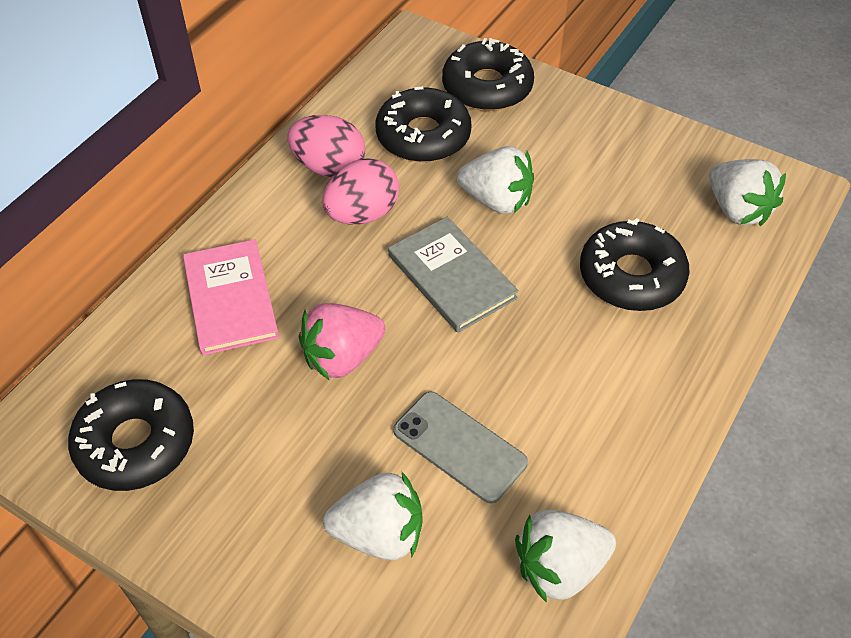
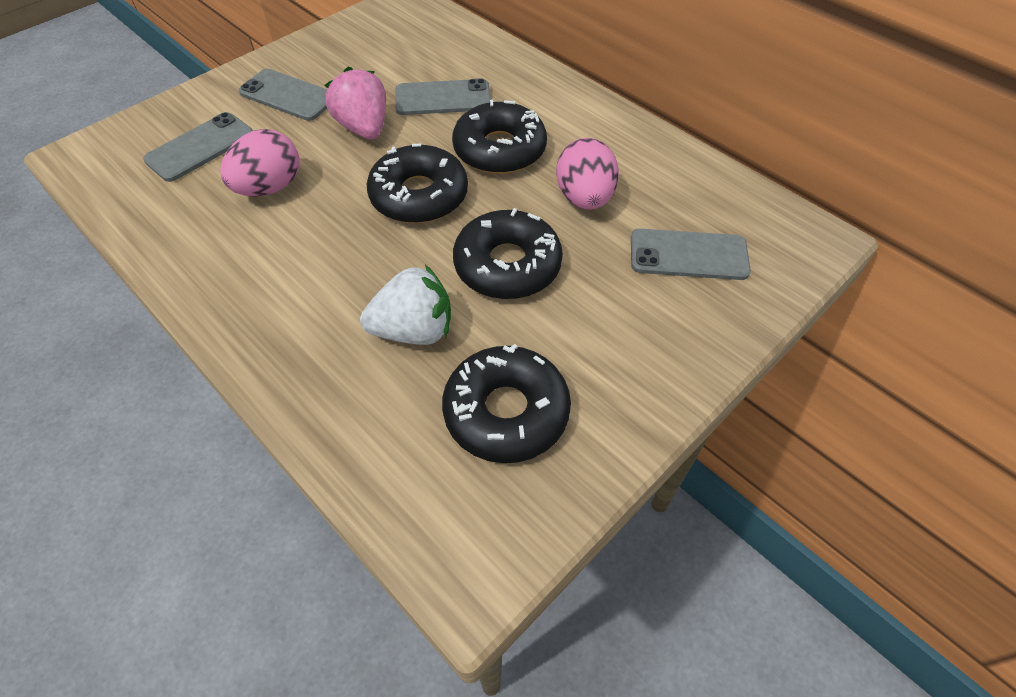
grey book: 1 -> 0
grey phone: 1 -> 4
pink book: 1 -> 0
white strawberry: 4 -> 1

